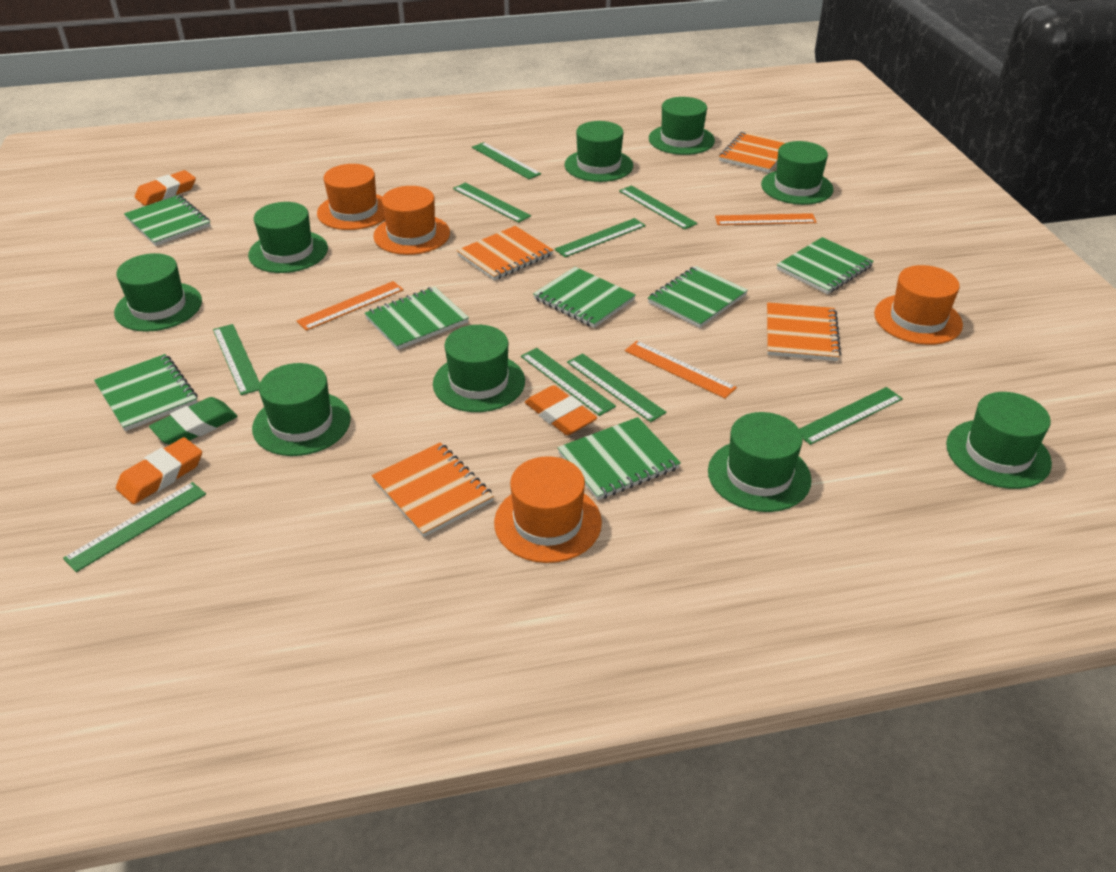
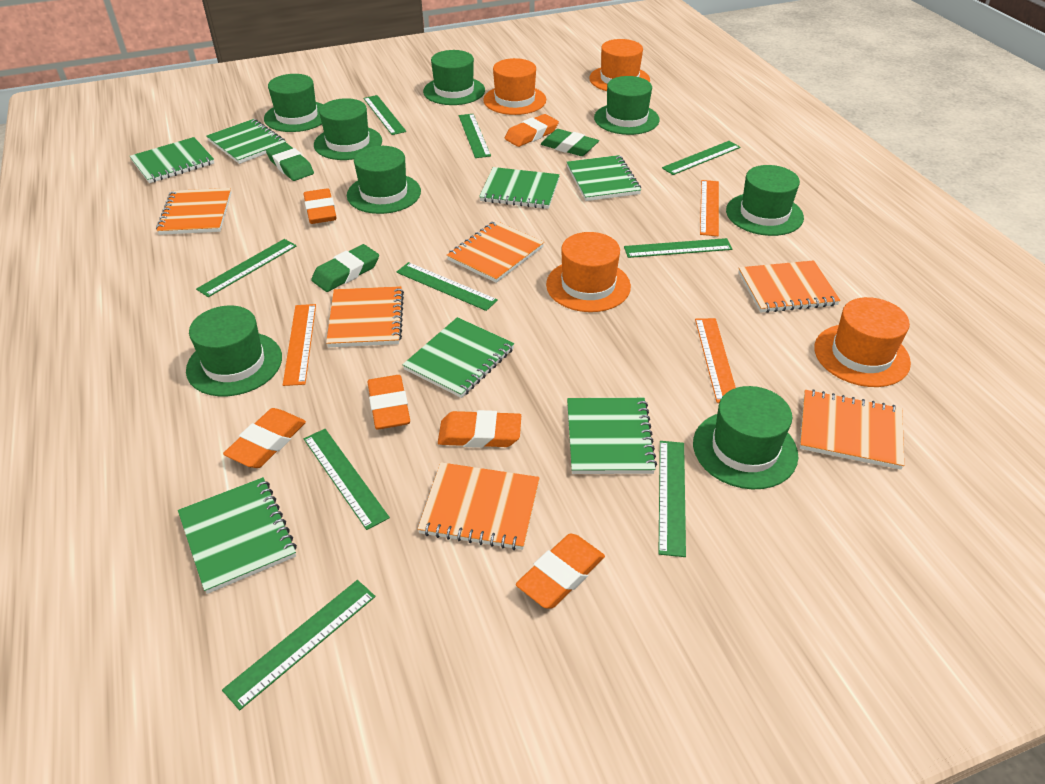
green eraser: 1 -> 3
green hat: 9 -> 8
orange eraser: 3 -> 6
orange notebook: 4 -> 6

